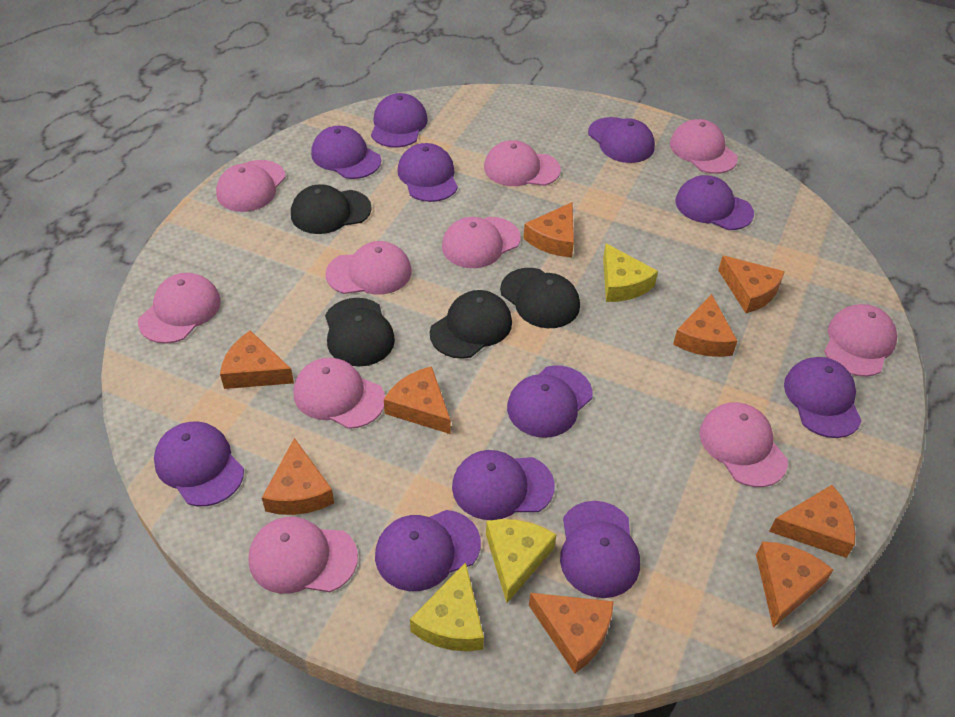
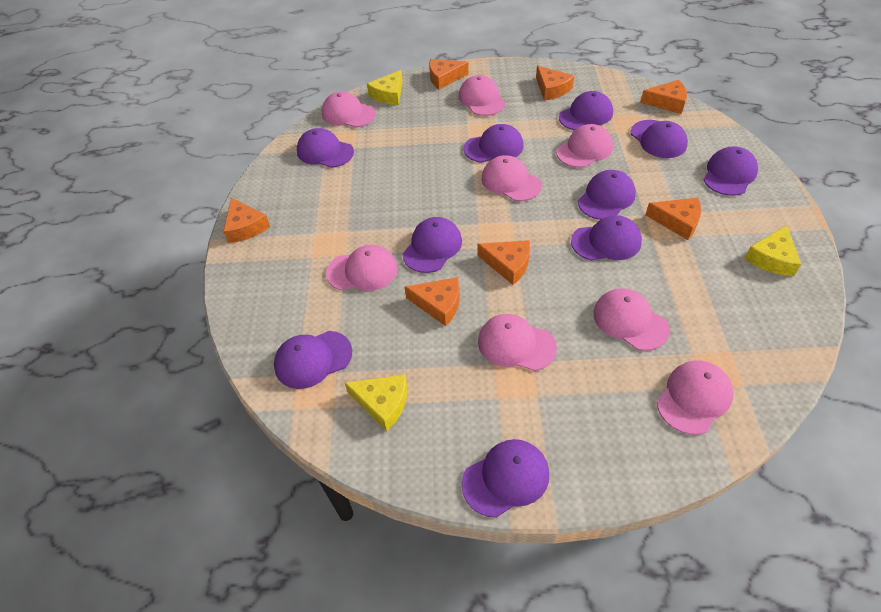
black cap: 4 -> 0
orange cheese: 9 -> 7
pink cap: 10 -> 8
purple cap: 11 -> 10

